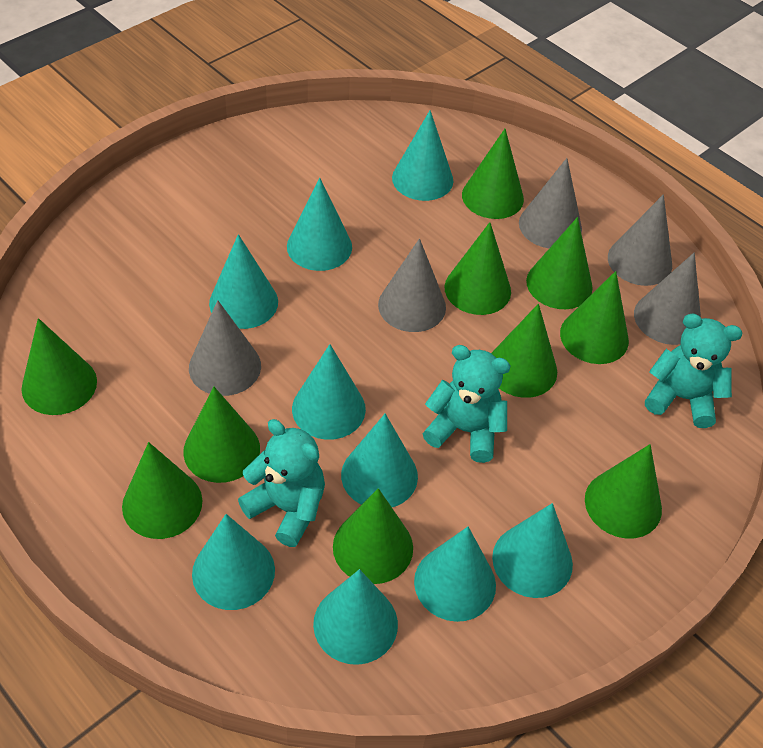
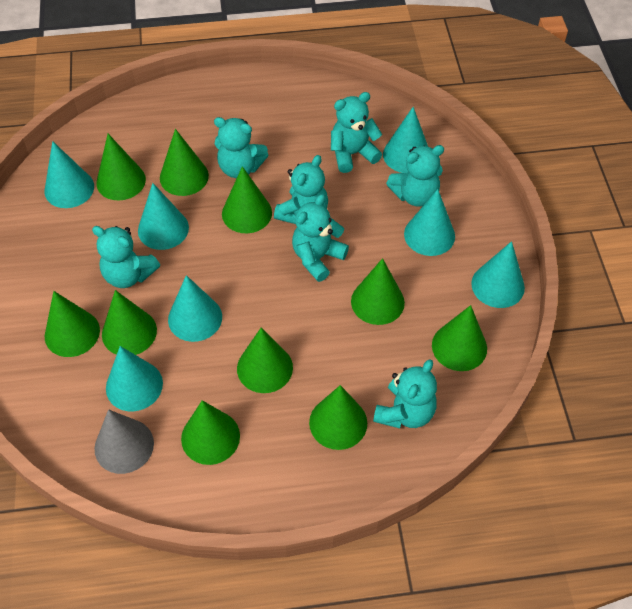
grey cone: 5 -> 1
turquoise cone: 9 -> 7
turquoise teddy bear: 3 -> 7

